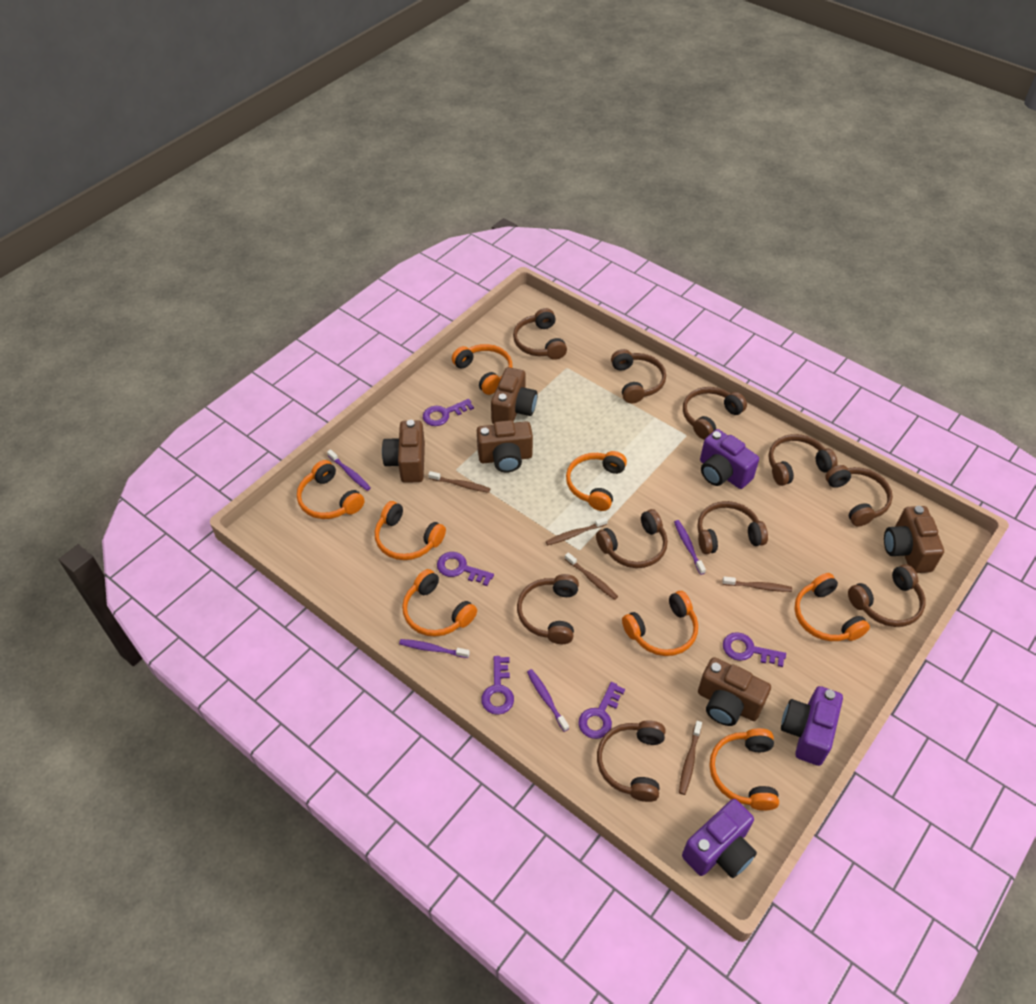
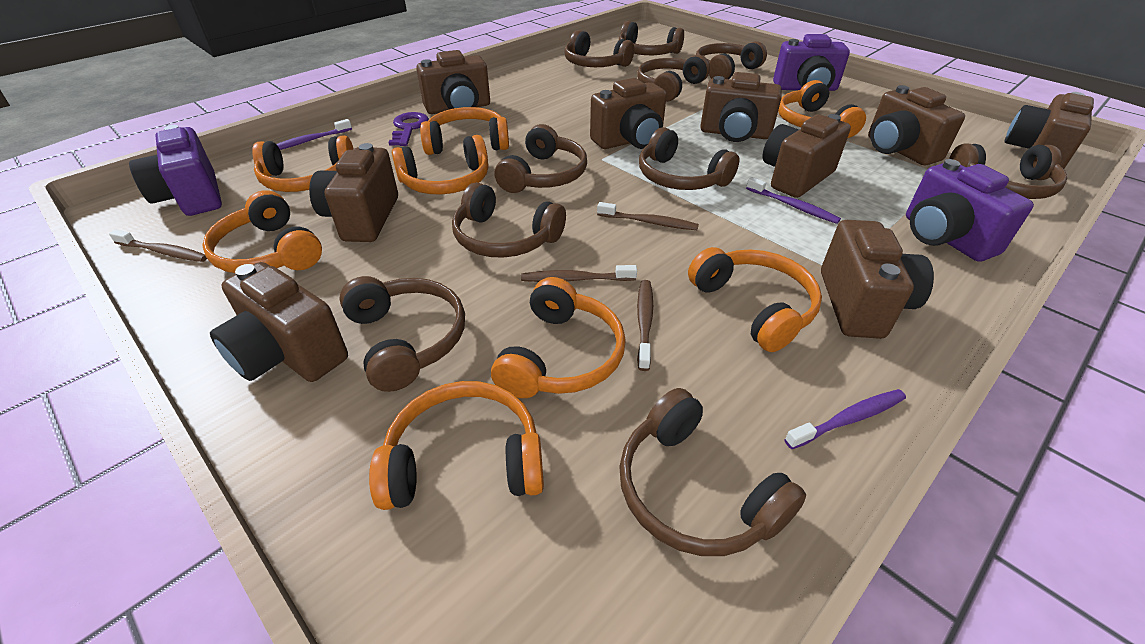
brown camera: 5 -> 9
brown toothbrush: 5 -> 4
purple key: 5 -> 1
purple toothbrush: 4 -> 3

